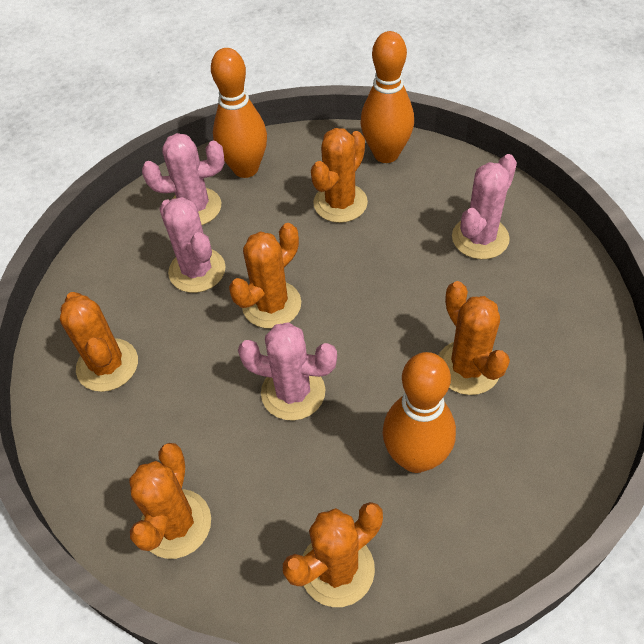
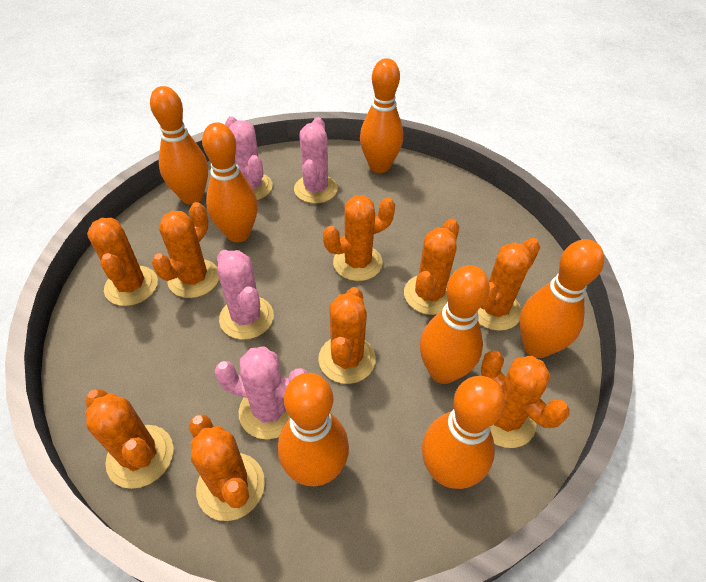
orange bowling pin: 3 -> 7
orange cactus: 6 -> 9

